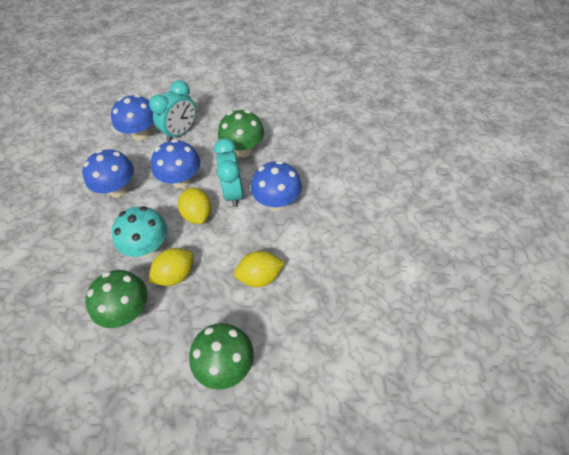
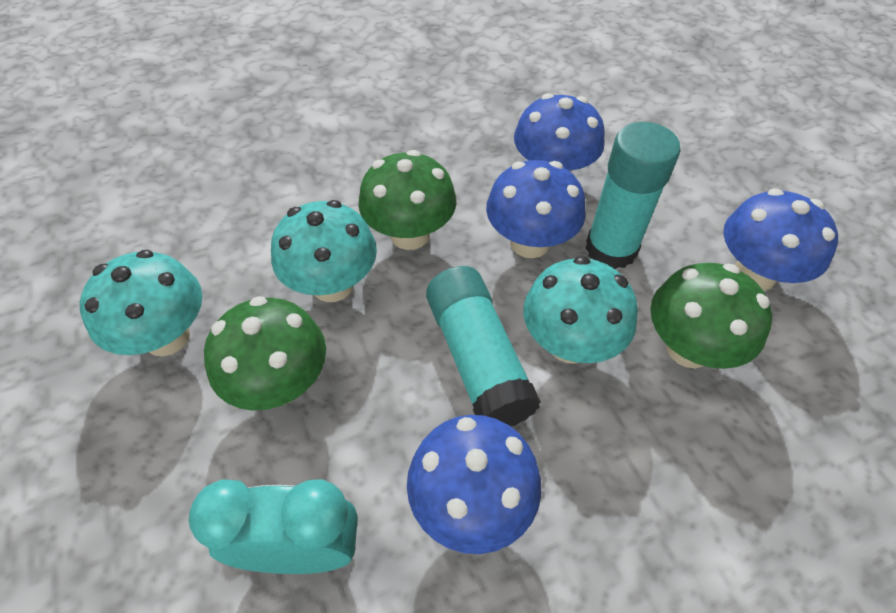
turquoise clock: 2 -> 1
turquoise glue stick: 0 -> 2
turquoise mushroom: 1 -> 3
yellow lemon: 3 -> 0

